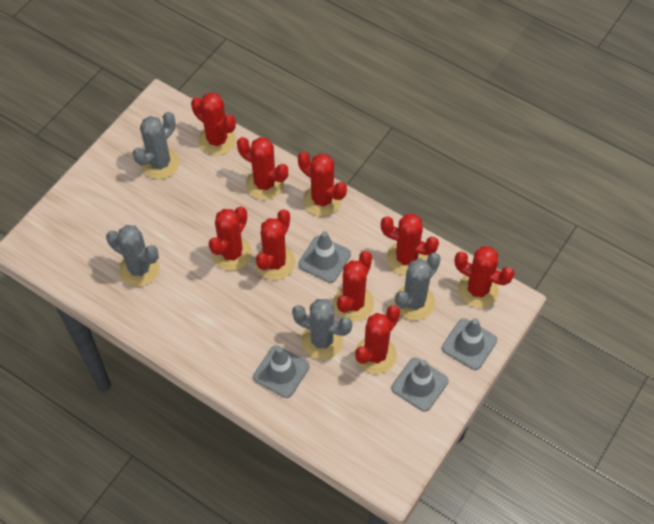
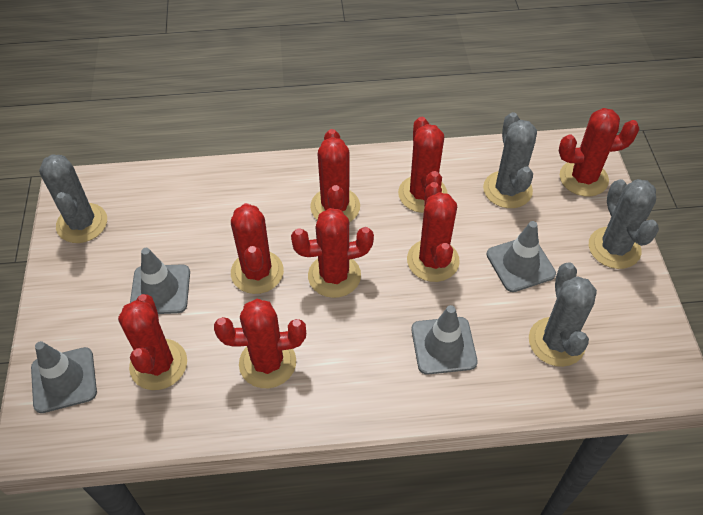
red cactus: 9 -> 8

